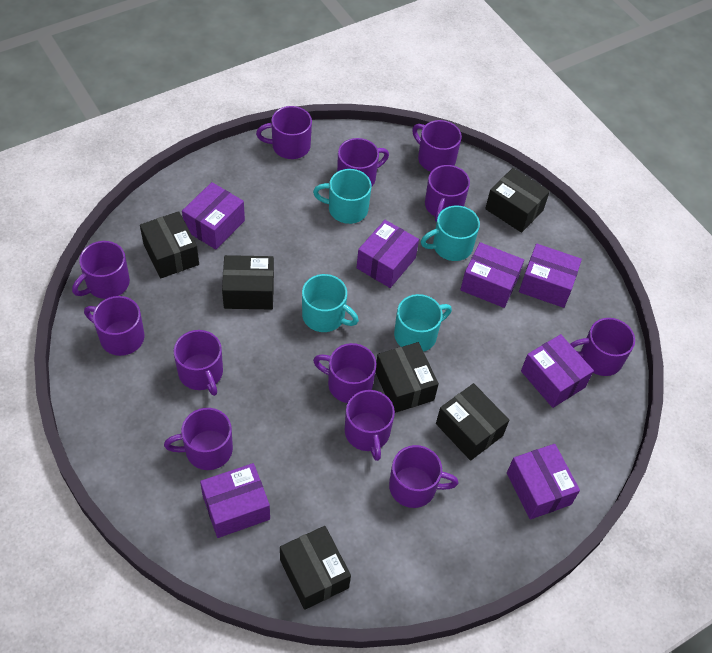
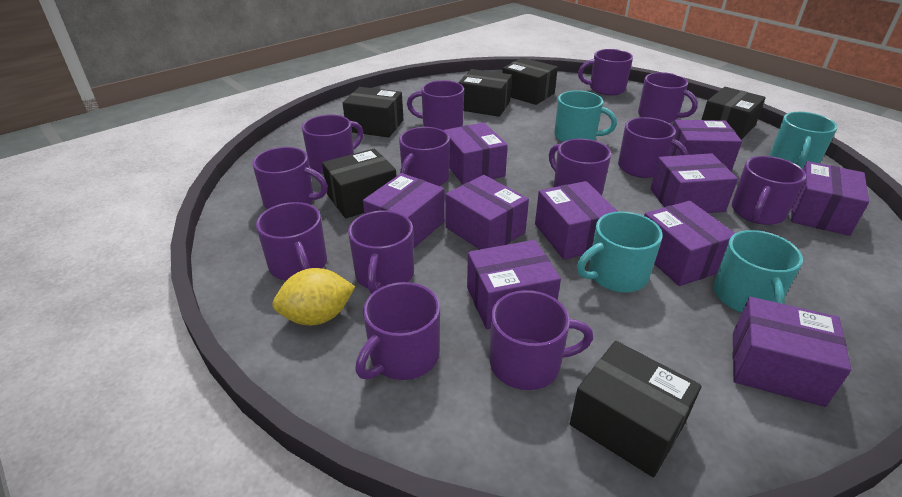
purple box: 7 -> 10
purple mug: 12 -> 13
yellow lemon: 0 -> 1

